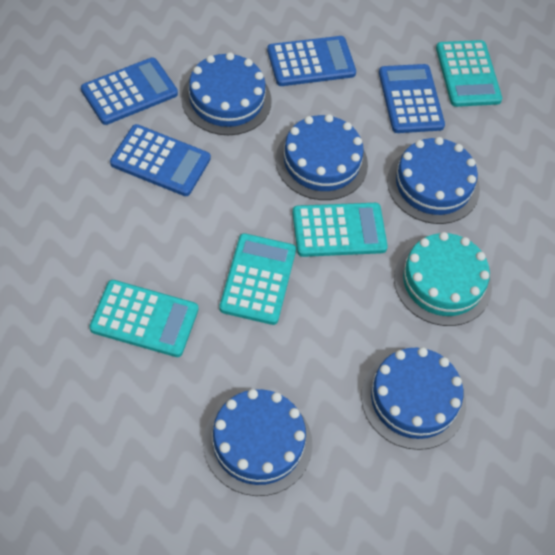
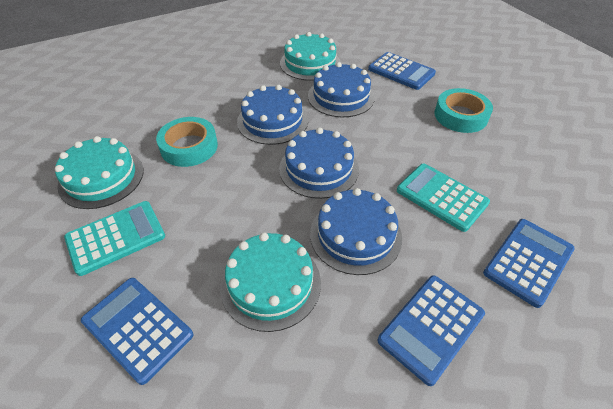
blue cake: 5 -> 4
turquoise cake: 1 -> 3
turquoise calculator: 4 -> 2
turquoise tape: 0 -> 2

